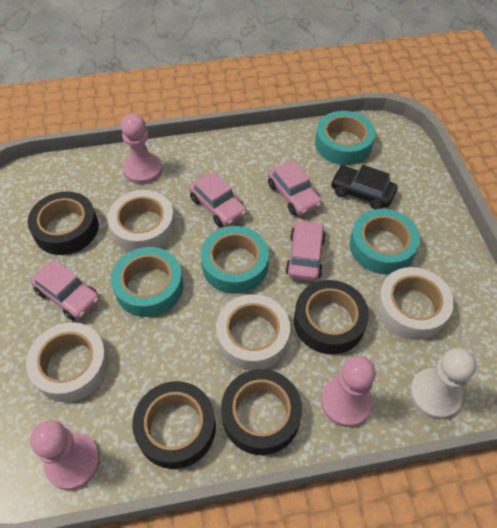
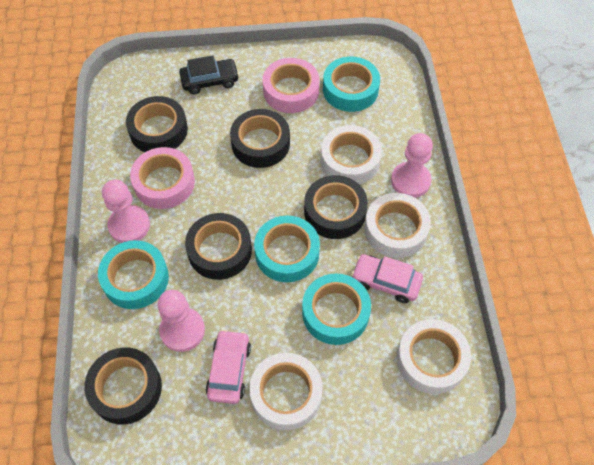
black tape: 4 -> 5
pink car: 4 -> 2
pink tape: 0 -> 2
white pawn: 1 -> 0

